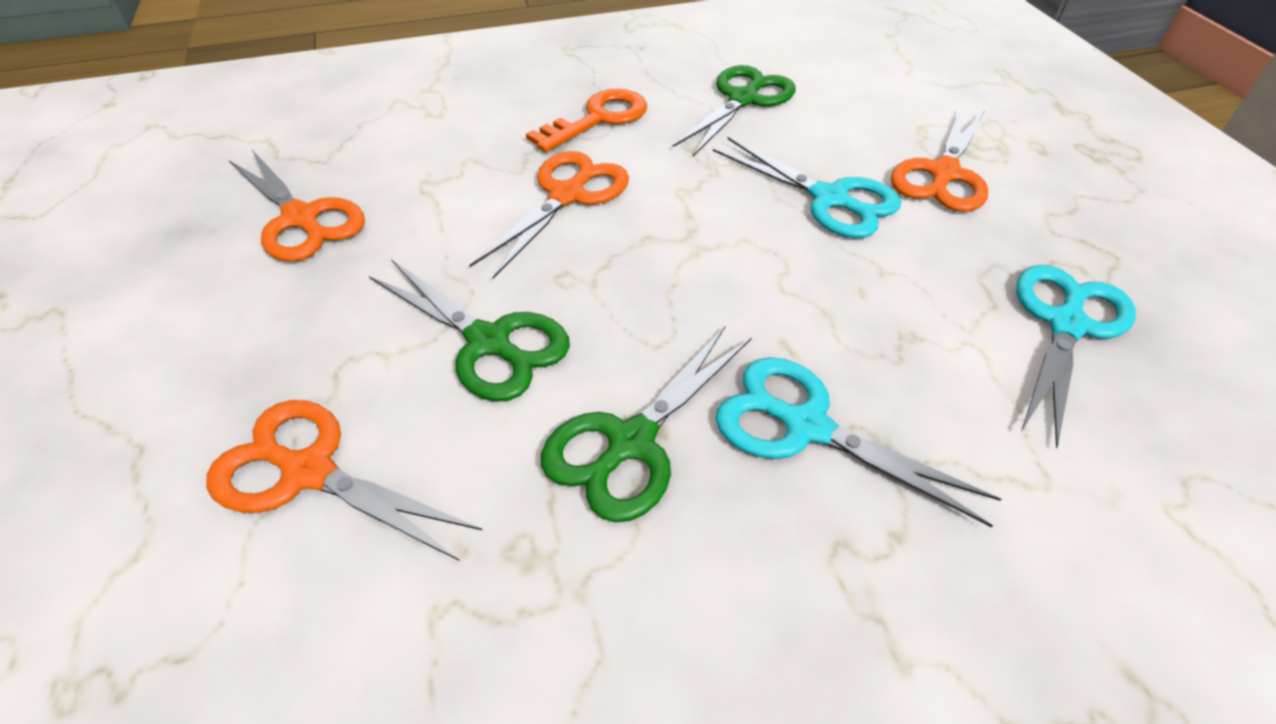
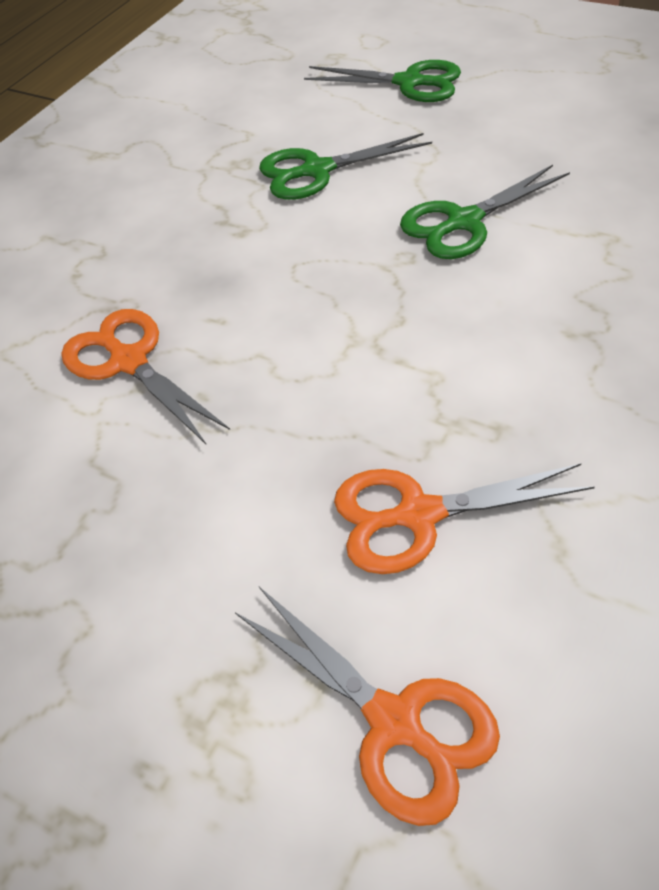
orange key: 1 -> 0
orange scissors: 4 -> 3
turquoise scissors: 3 -> 0

